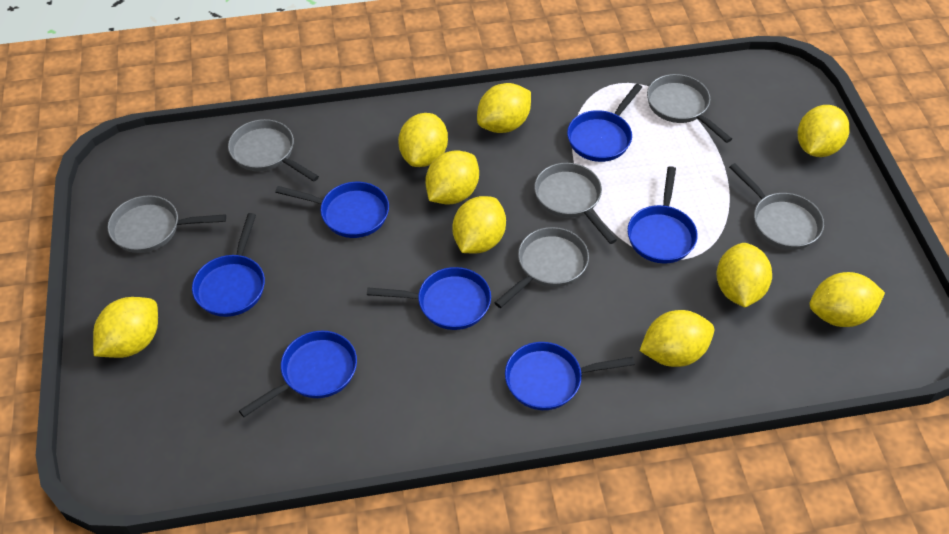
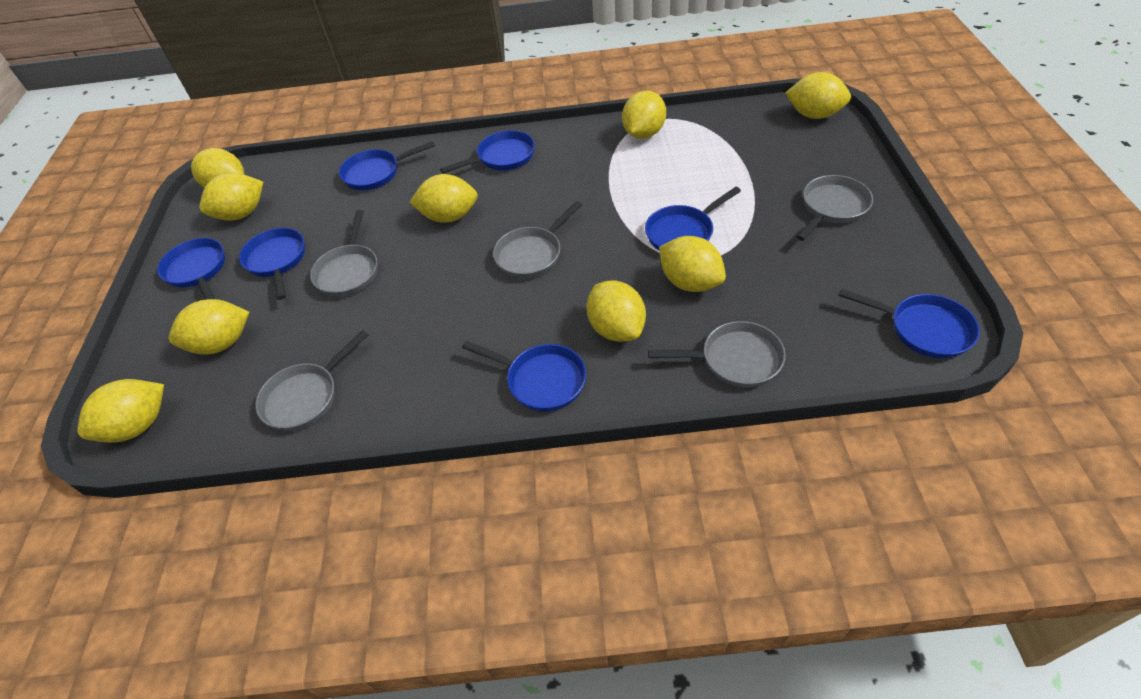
grey pan: 6 -> 5

